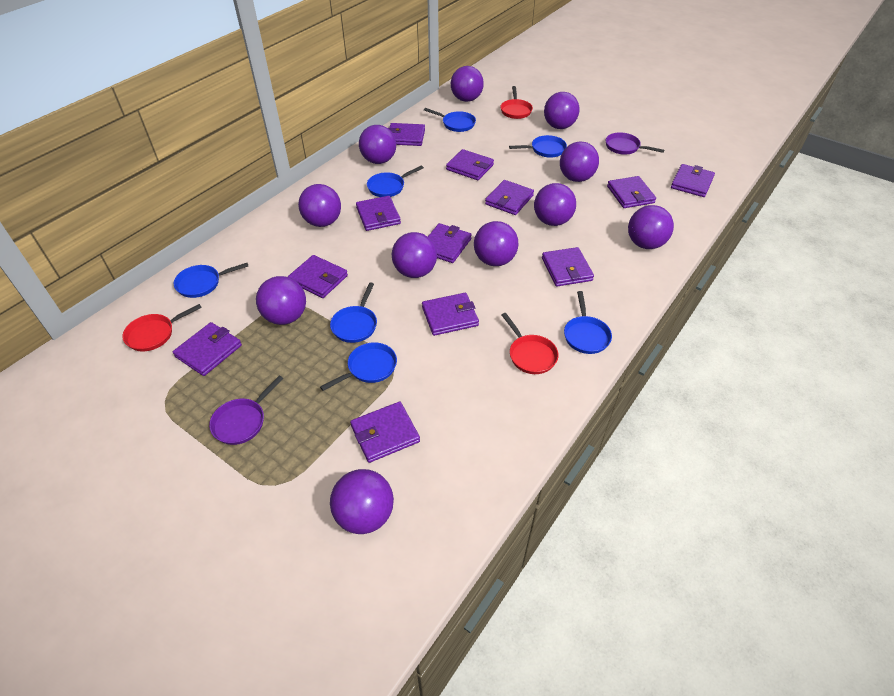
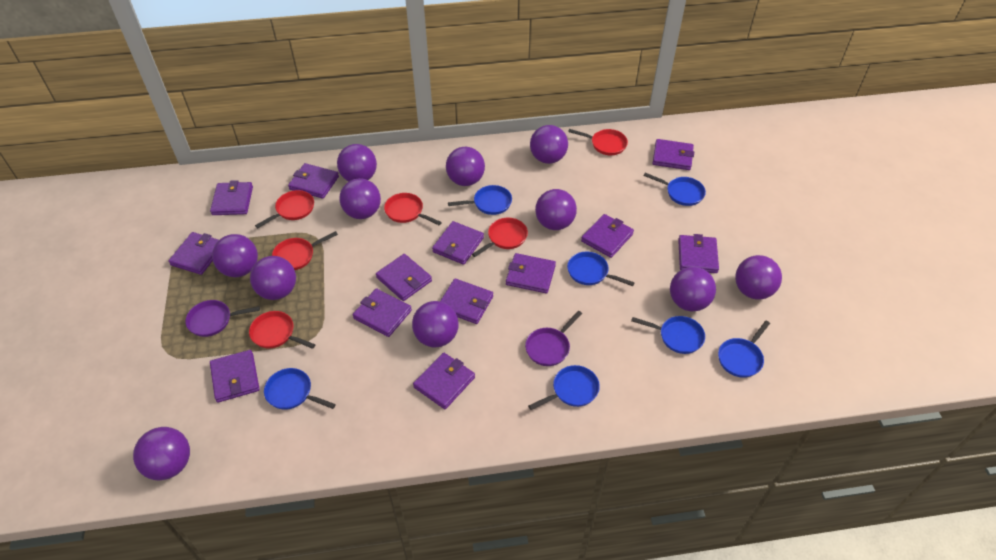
purple wallet: 12 -> 13
red pan: 3 -> 6

